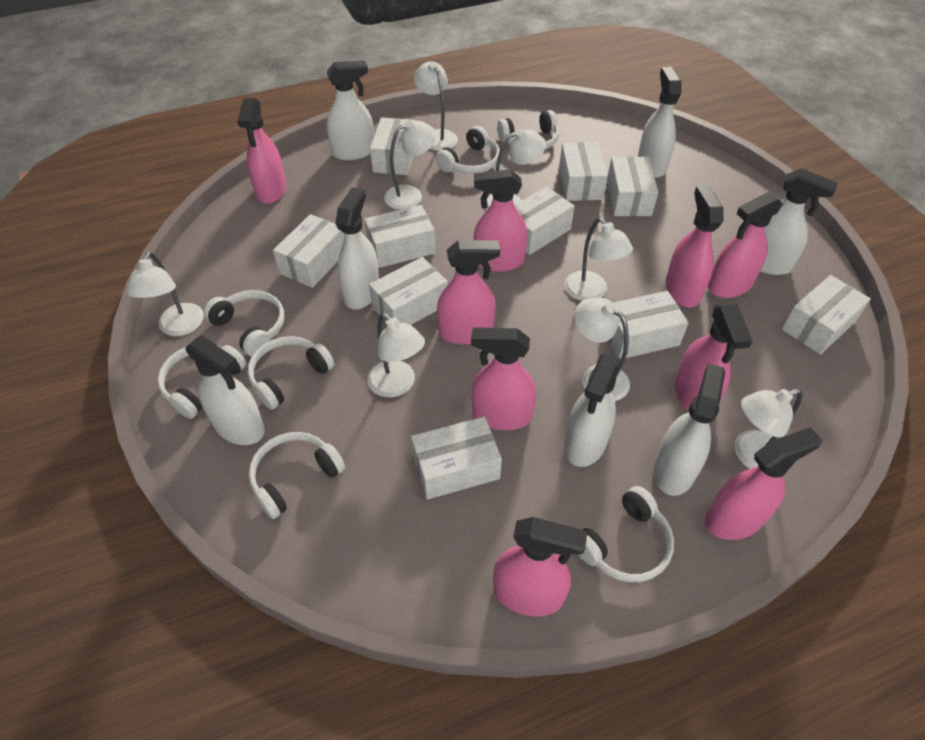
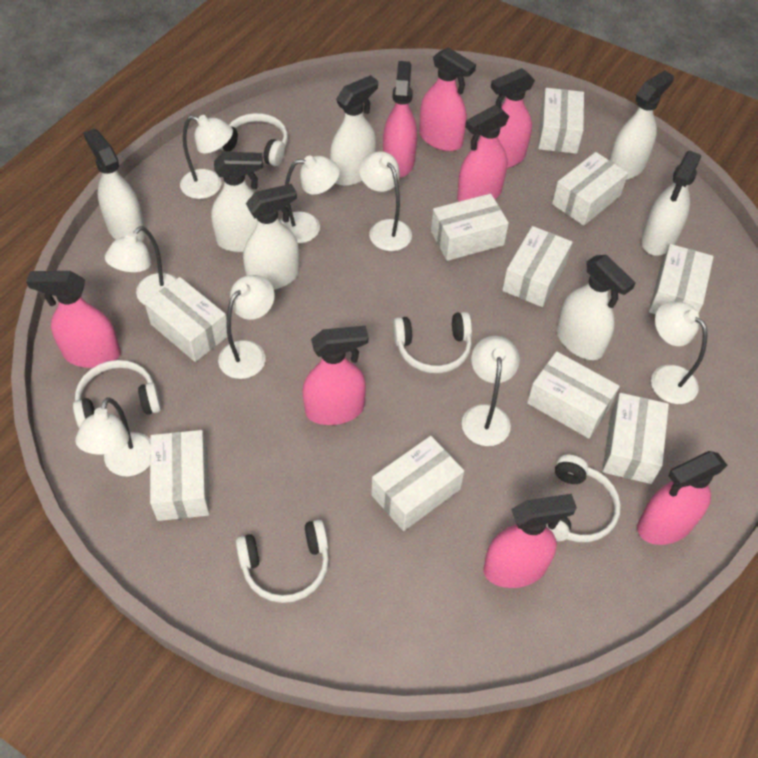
pink spray bottle: 9 -> 8
white headphones: 7 -> 5

